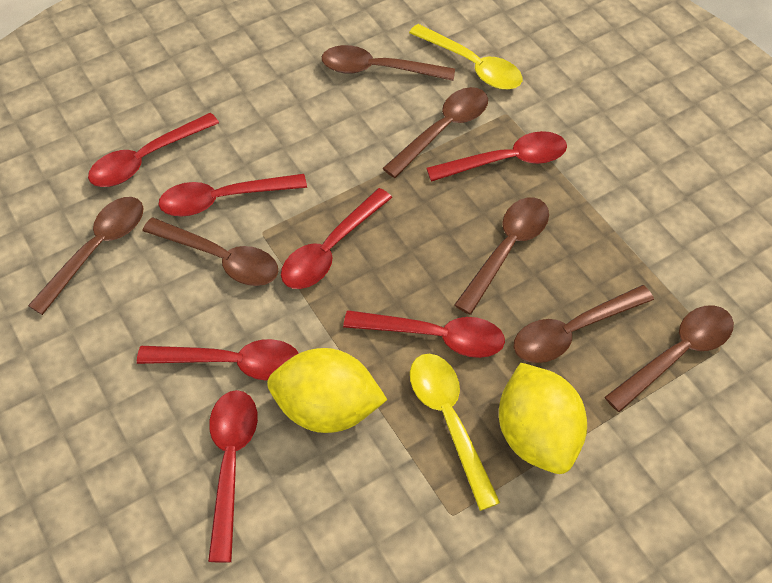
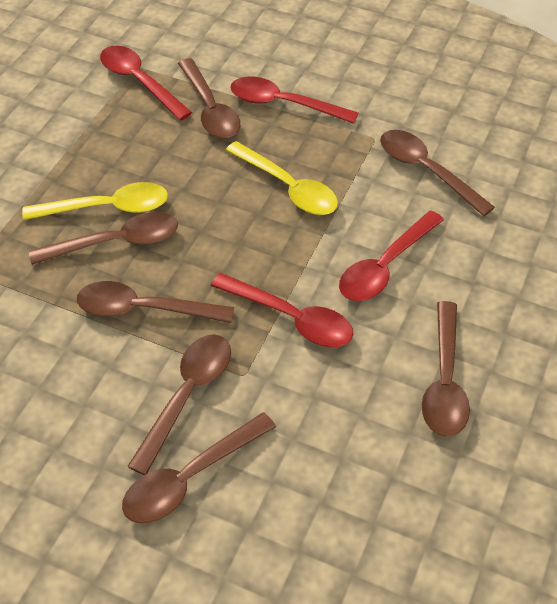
red spoon: 7 -> 4
yellow lemon: 2 -> 0

